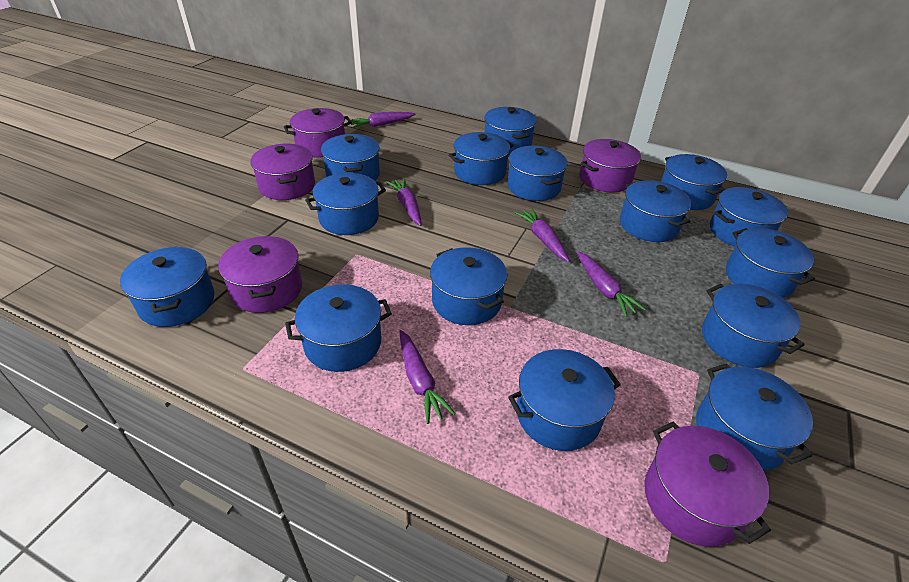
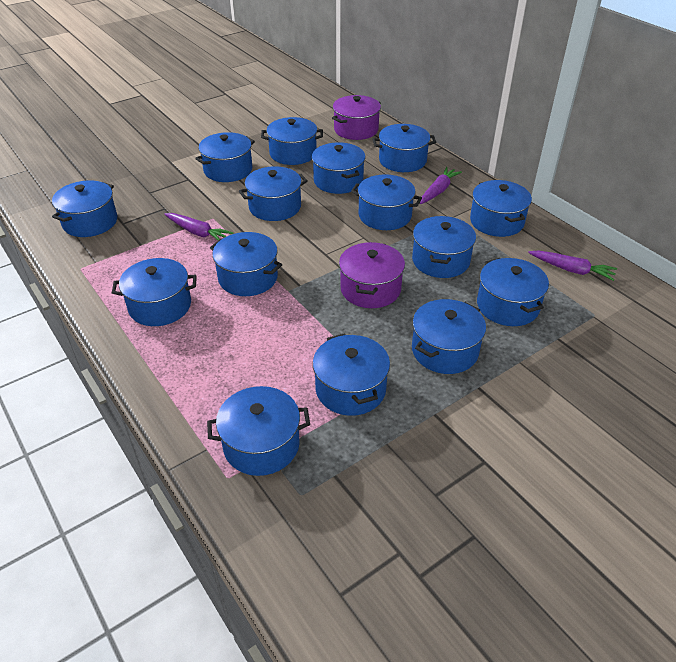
purple carrot: 5 -> 3
purple pot: 5 -> 2

